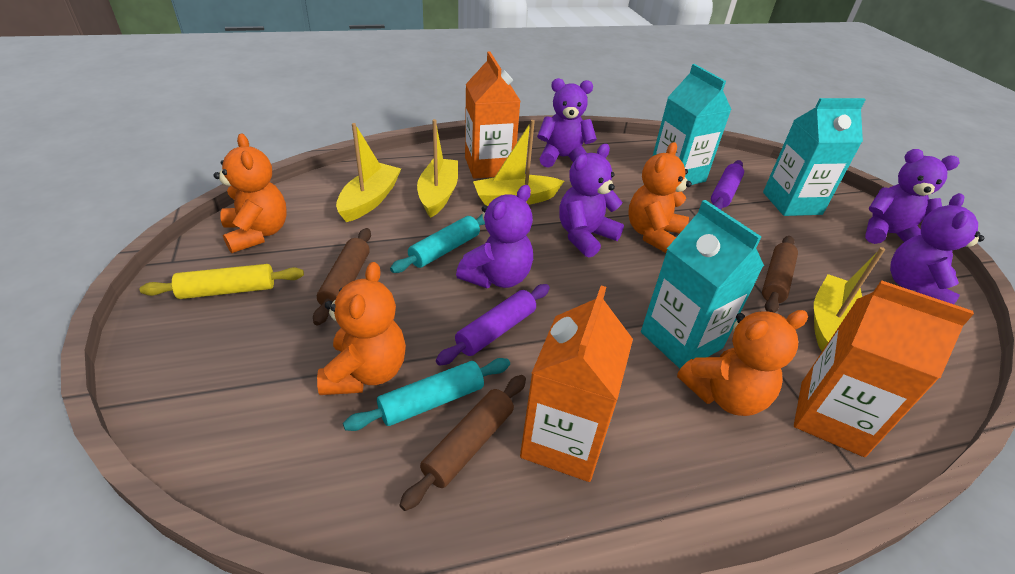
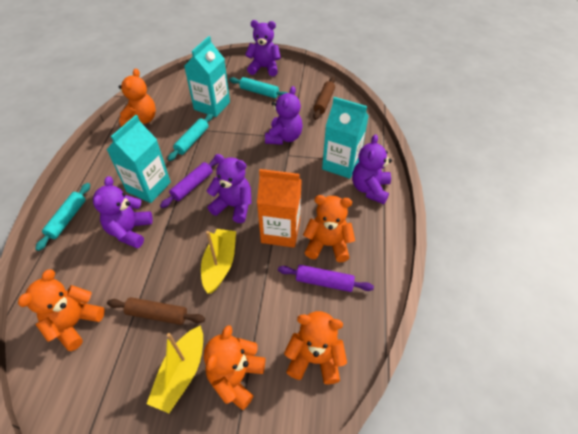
brown rolling pin: 3 -> 2
orange carton: 3 -> 1
orange teddy bear: 4 -> 5
turquoise rolling pin: 2 -> 3
yellow boat: 4 -> 2
yellow rolling pin: 1 -> 0

